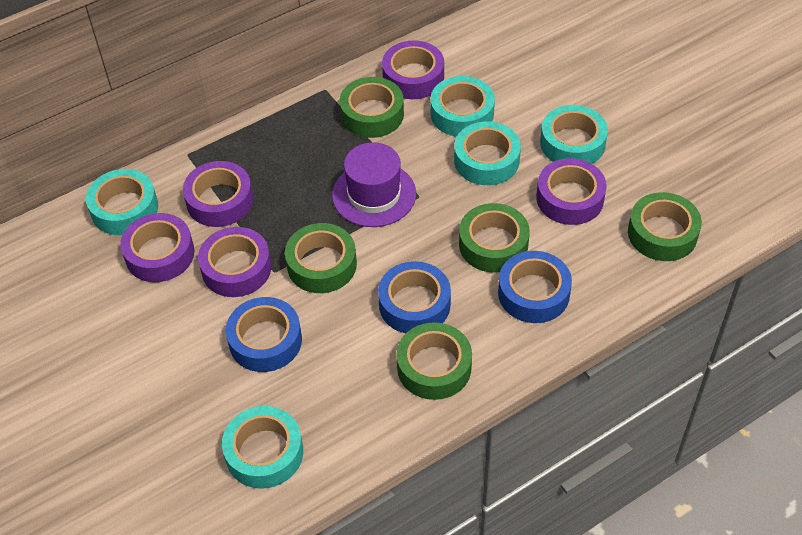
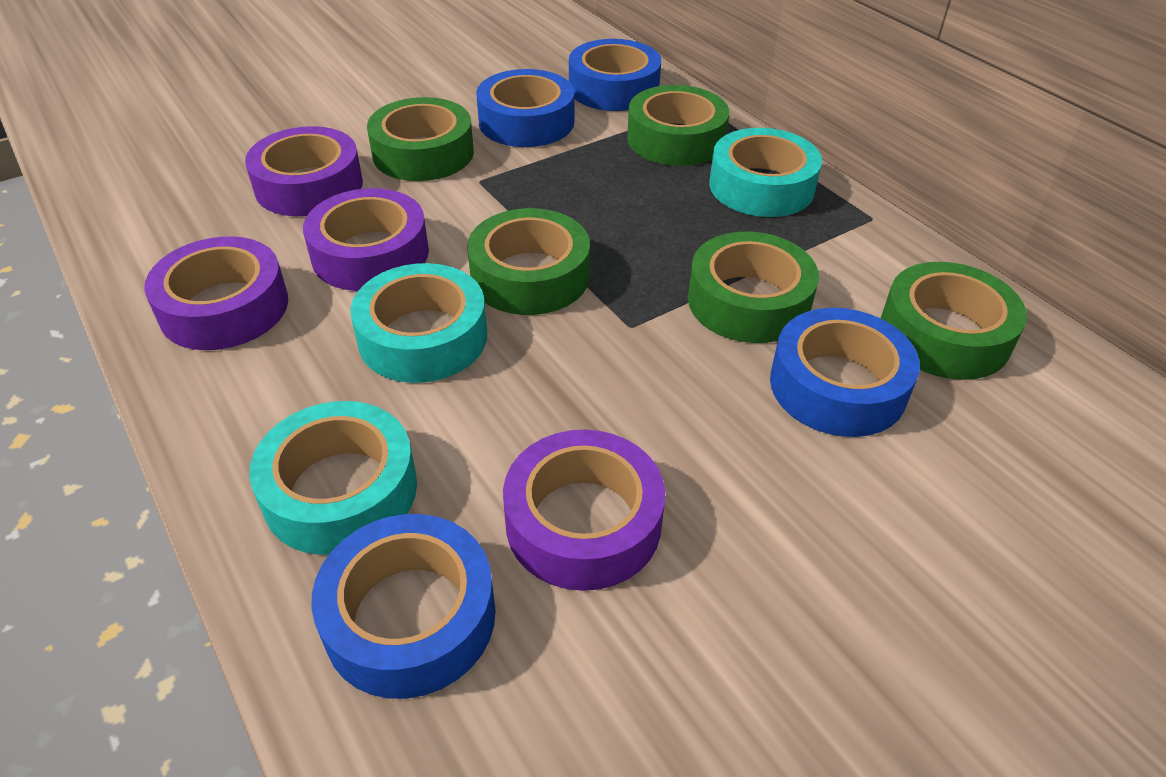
blue tape: 3 -> 4
purple hat: 1 -> 0
purple tape: 5 -> 4
turquoise tape: 5 -> 3

